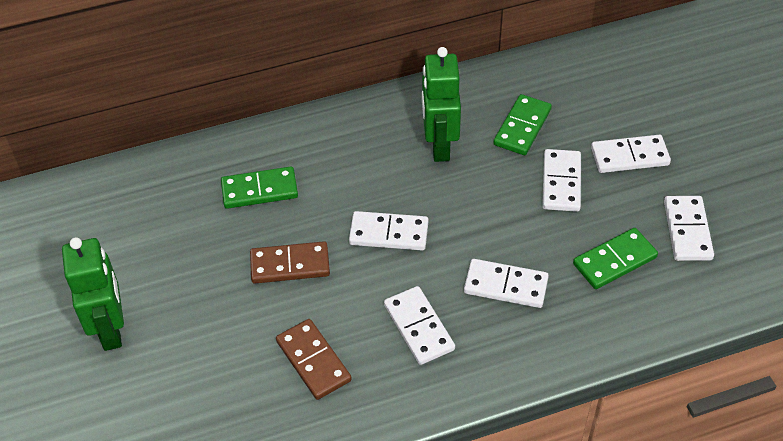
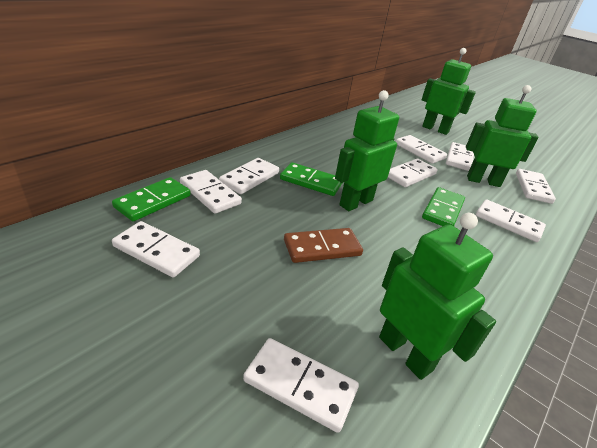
brown domino: 2 -> 1
green robot: 2 -> 4
white domino: 6 -> 9

